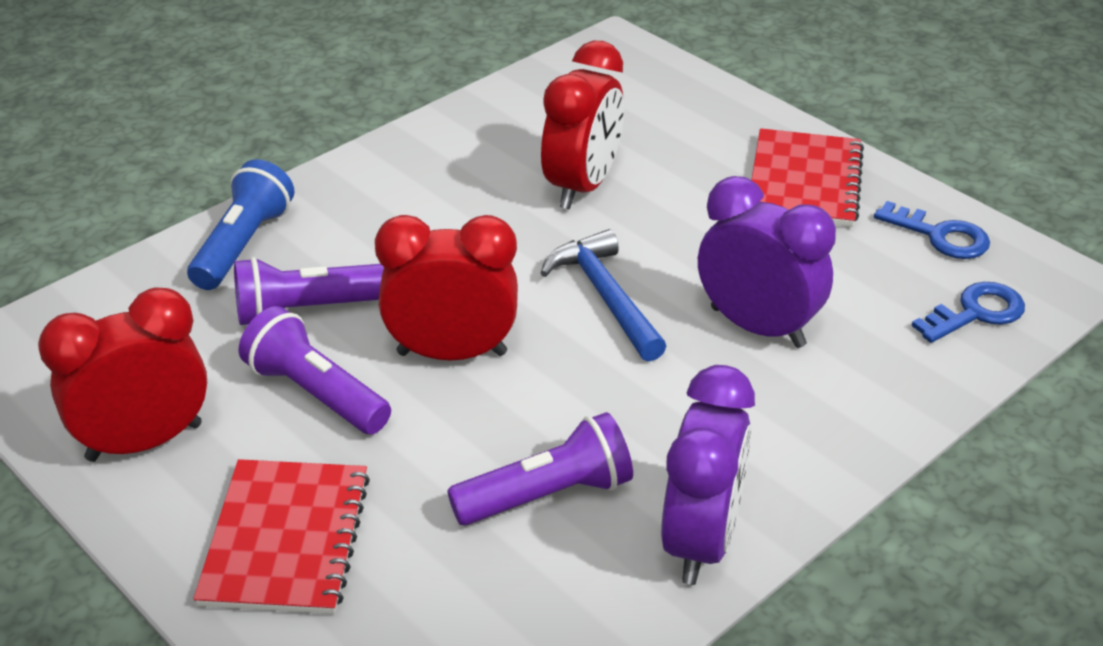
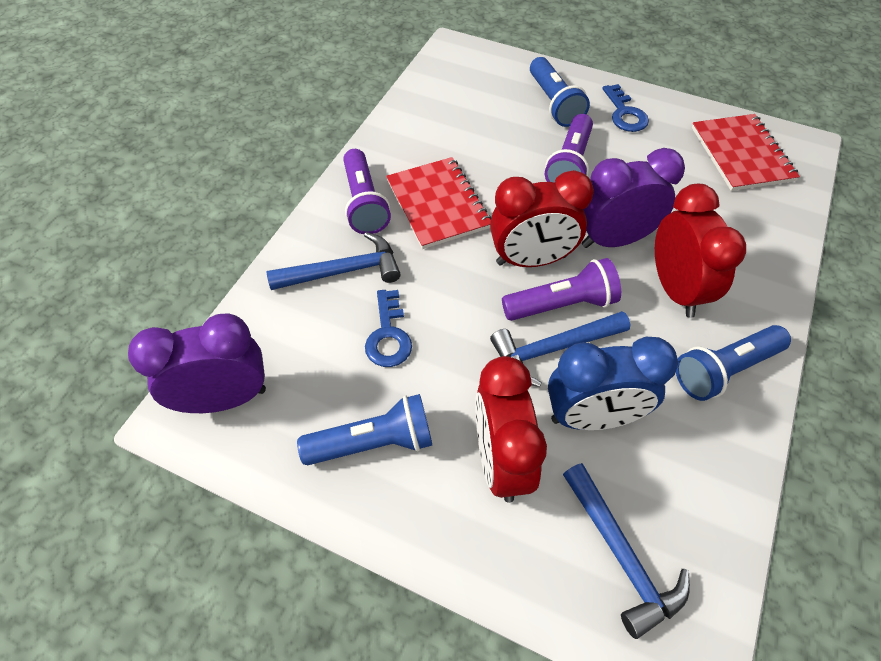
blue clock: 0 -> 1
blue flashlight: 1 -> 3
blue hammer: 1 -> 3

